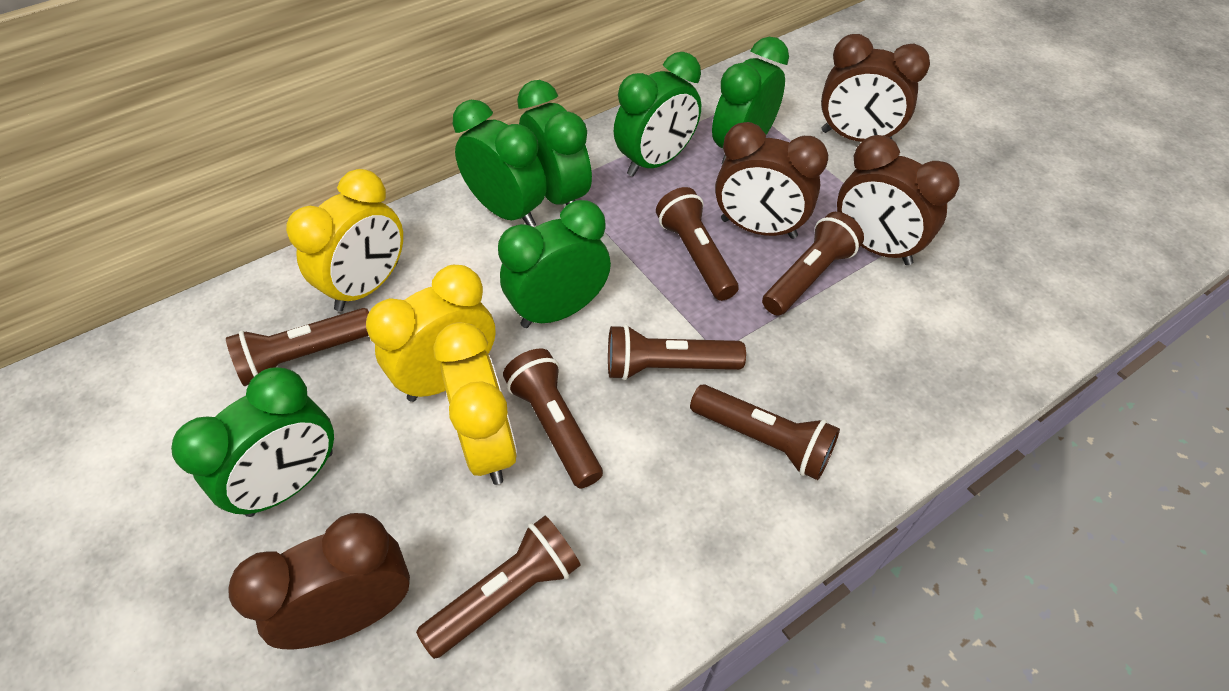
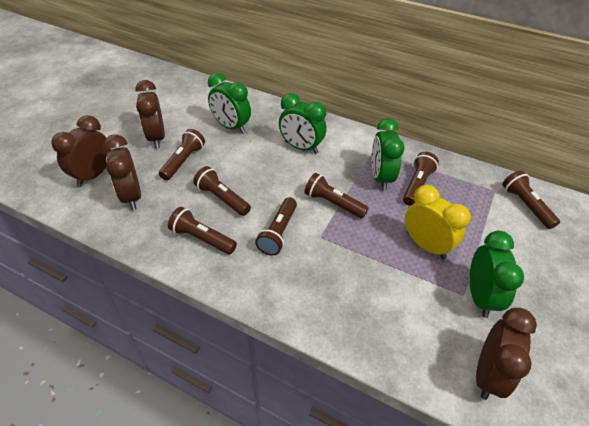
green clock: 6 -> 4
yellow clock: 3 -> 1

